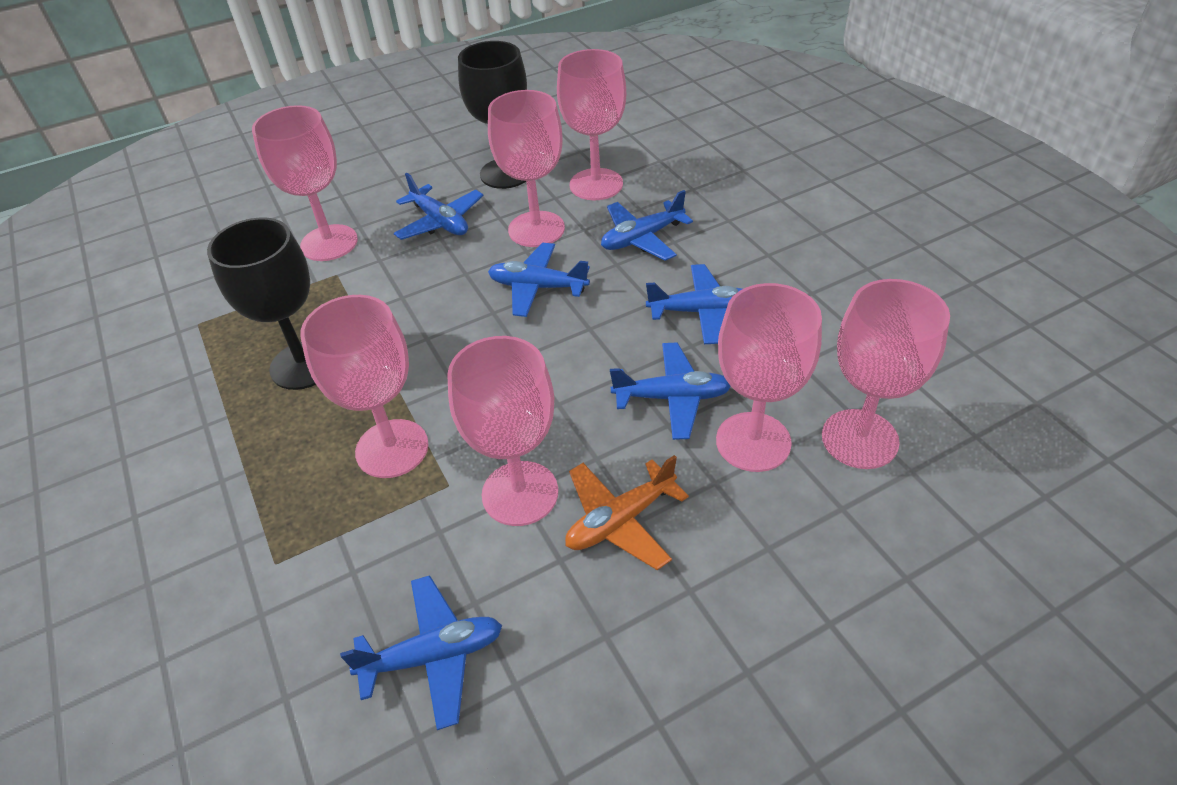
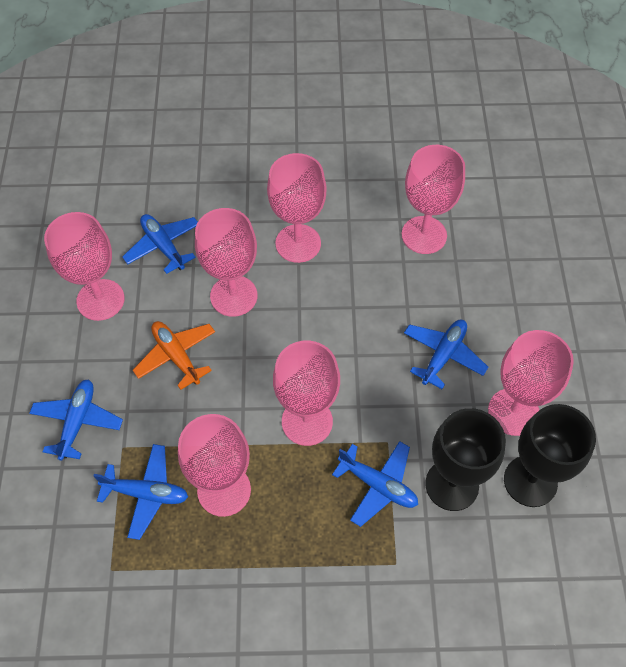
blue plane: 6 -> 5

